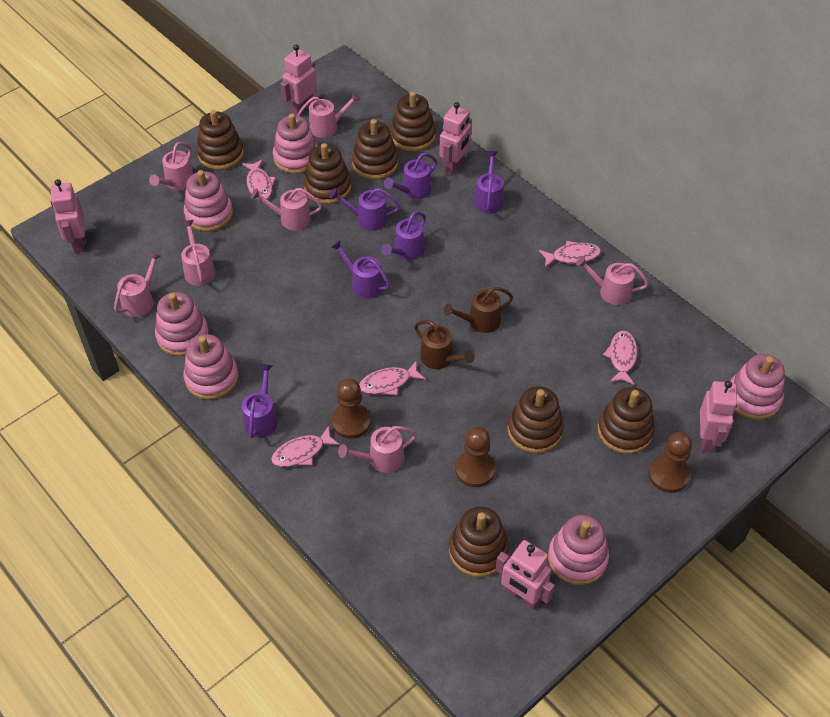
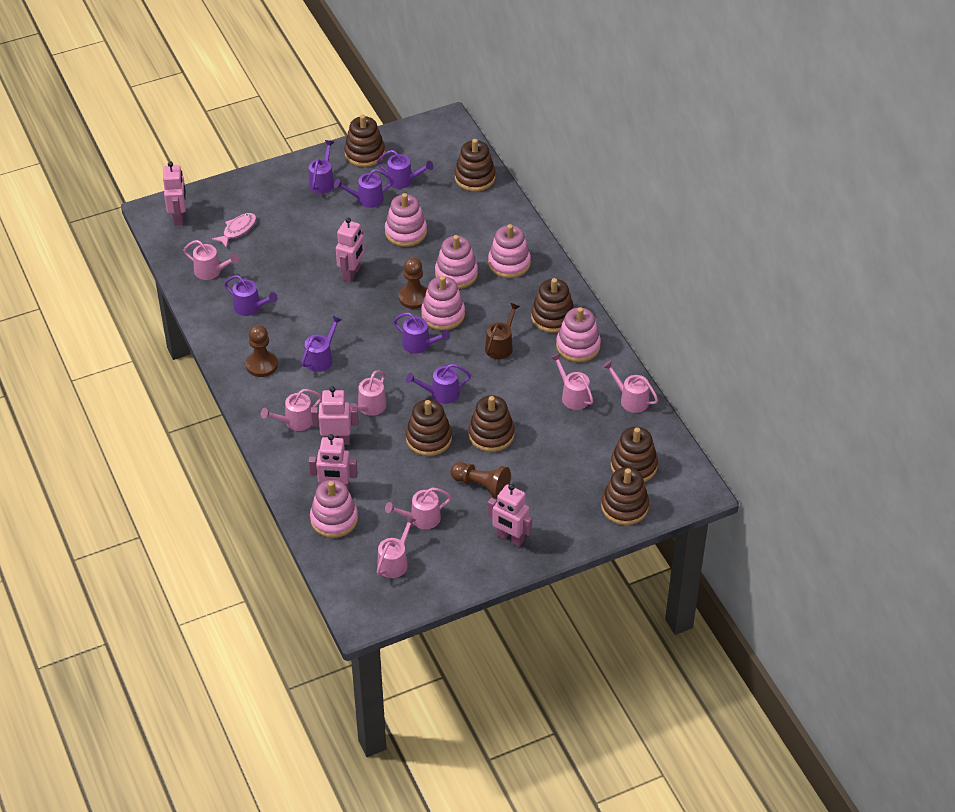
brown watering can: 2 -> 1
pink fish: 5 -> 1
purple watering can: 6 -> 7

